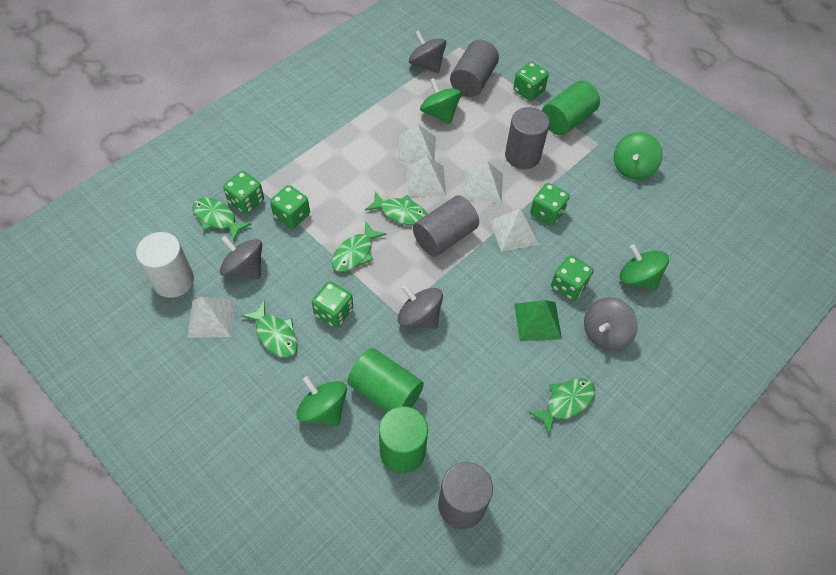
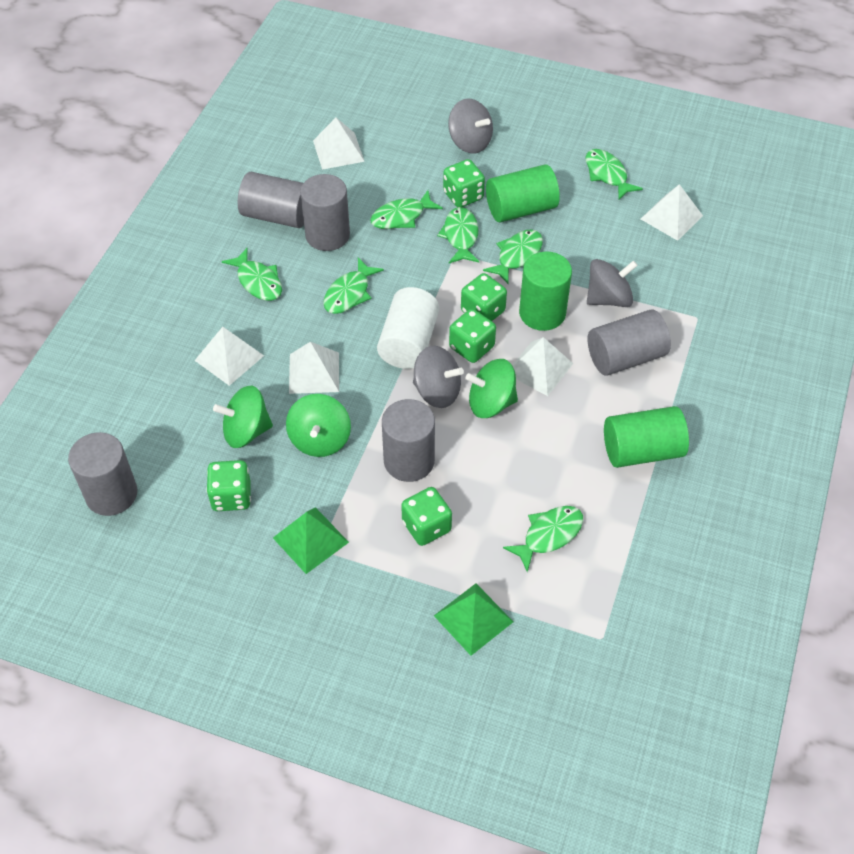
green dice: 6 -> 5
green fish: 5 -> 7
green pyramid: 1 -> 2
green spinning top: 4 -> 3
grey cylinder: 4 -> 5
grey spinning top: 4 -> 3

